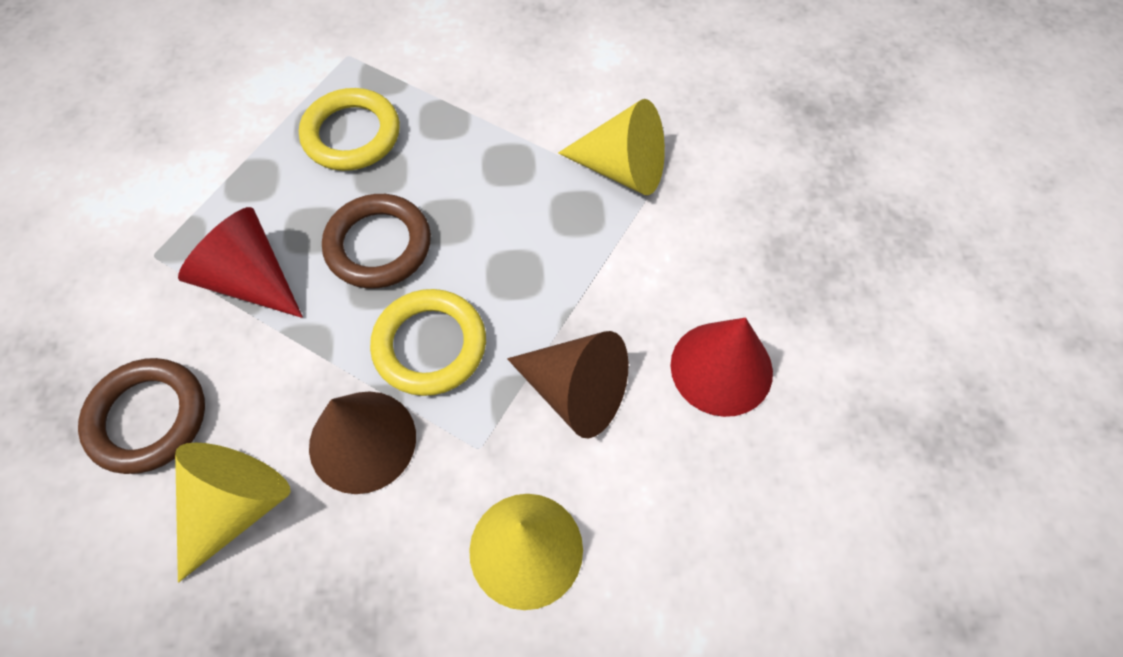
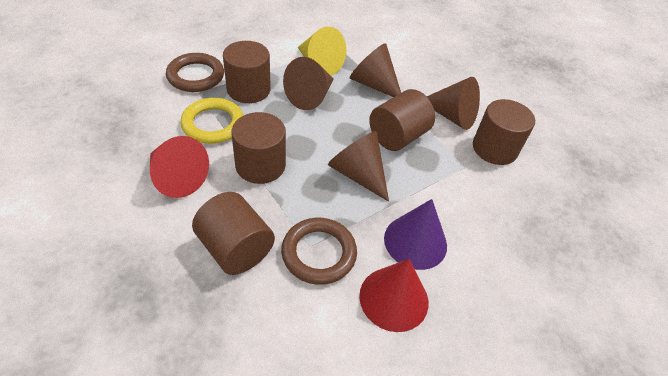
brown cone: 2 -> 4
brown cylinder: 0 -> 5
purple cone: 0 -> 1
yellow cone: 3 -> 1
yellow ring: 2 -> 1

